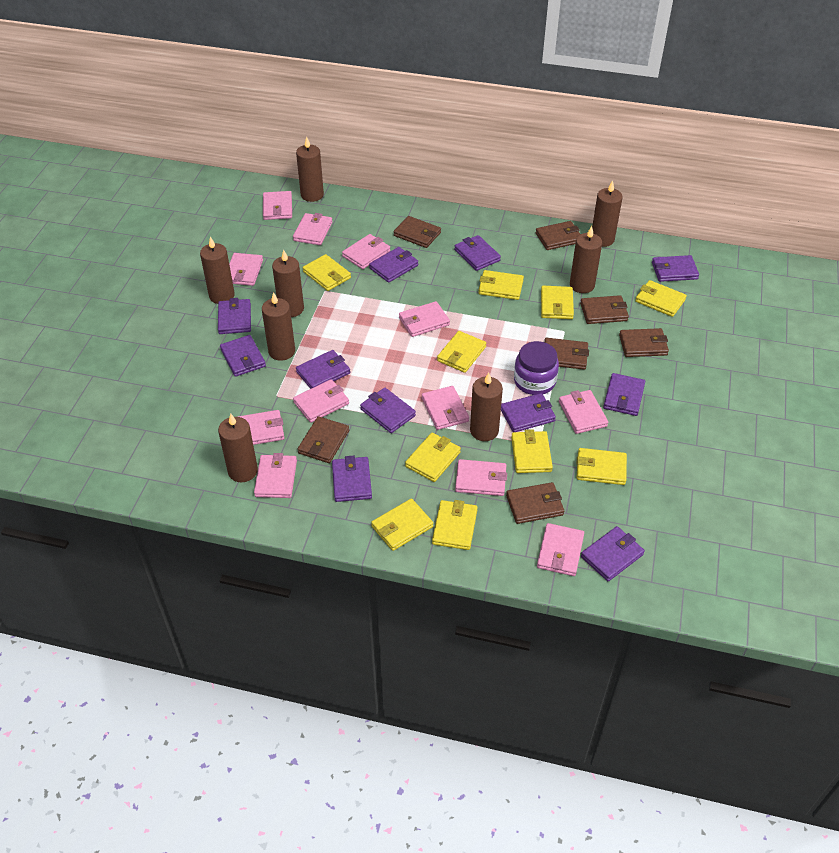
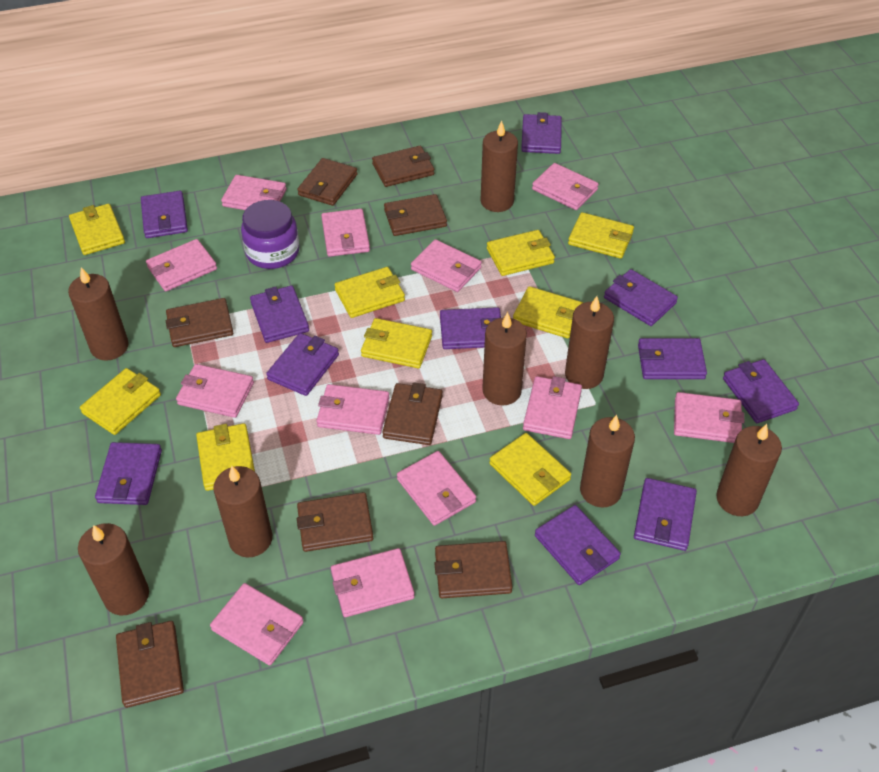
brown wallet: 7 -> 8
yellow wallet: 10 -> 9

